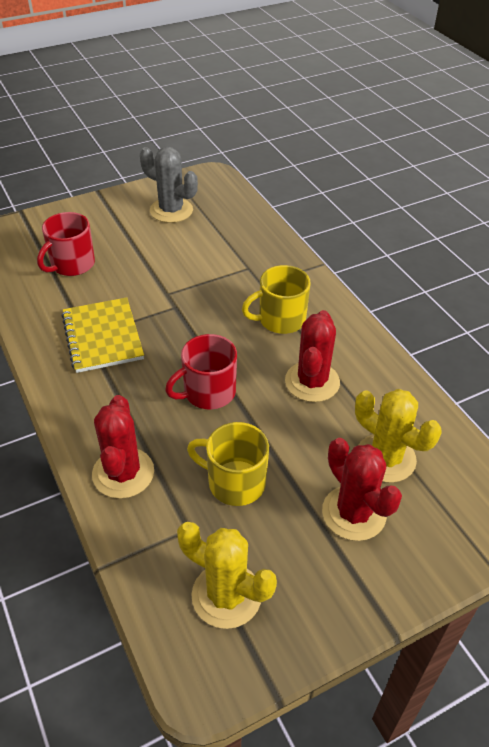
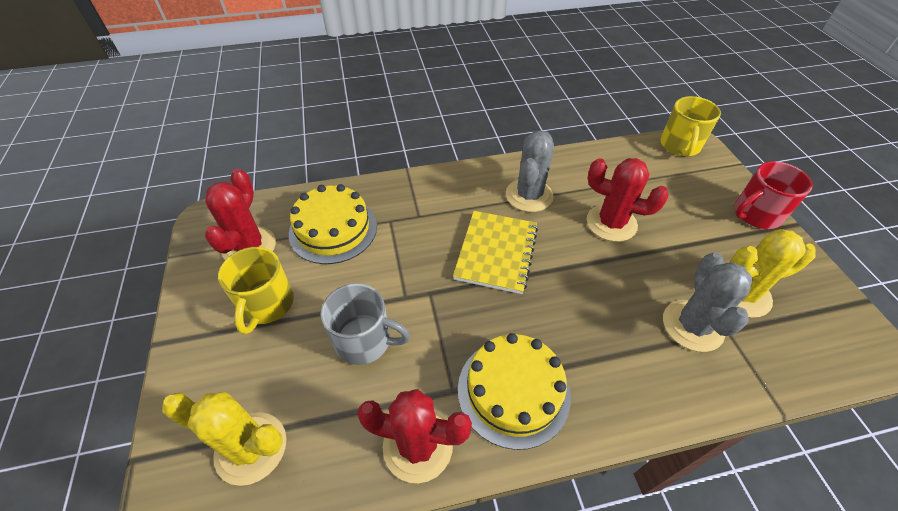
grey cactus: 1 -> 2
grey mug: 0 -> 1
red mug: 2 -> 1
yellow cake: 0 -> 2

